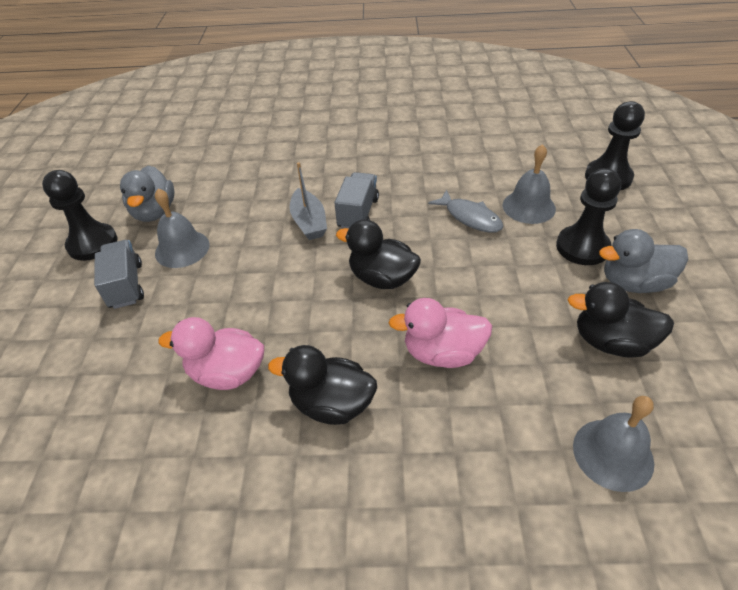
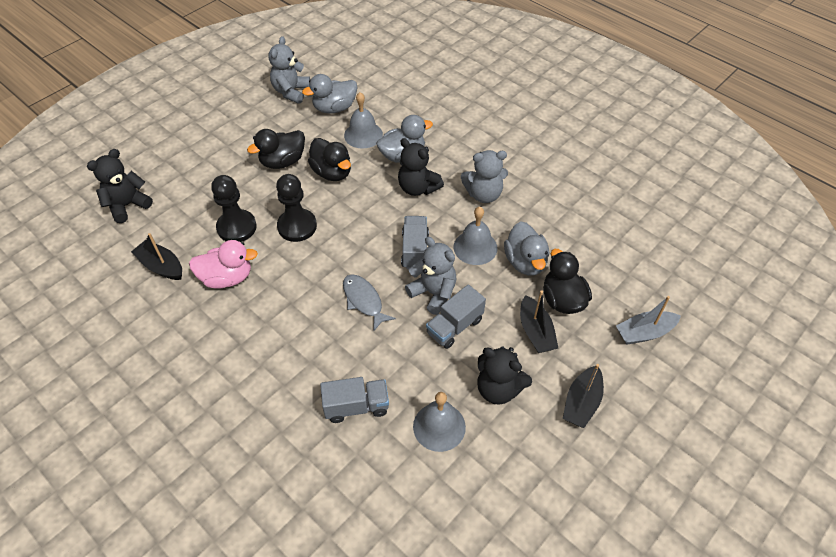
black boat: 0 -> 3
black pawn: 3 -> 2
black teddy bear: 0 -> 3
grey duck: 2 -> 3
grey teddy bear: 0 -> 3
grey truck: 2 -> 3
pink duck: 2 -> 1

